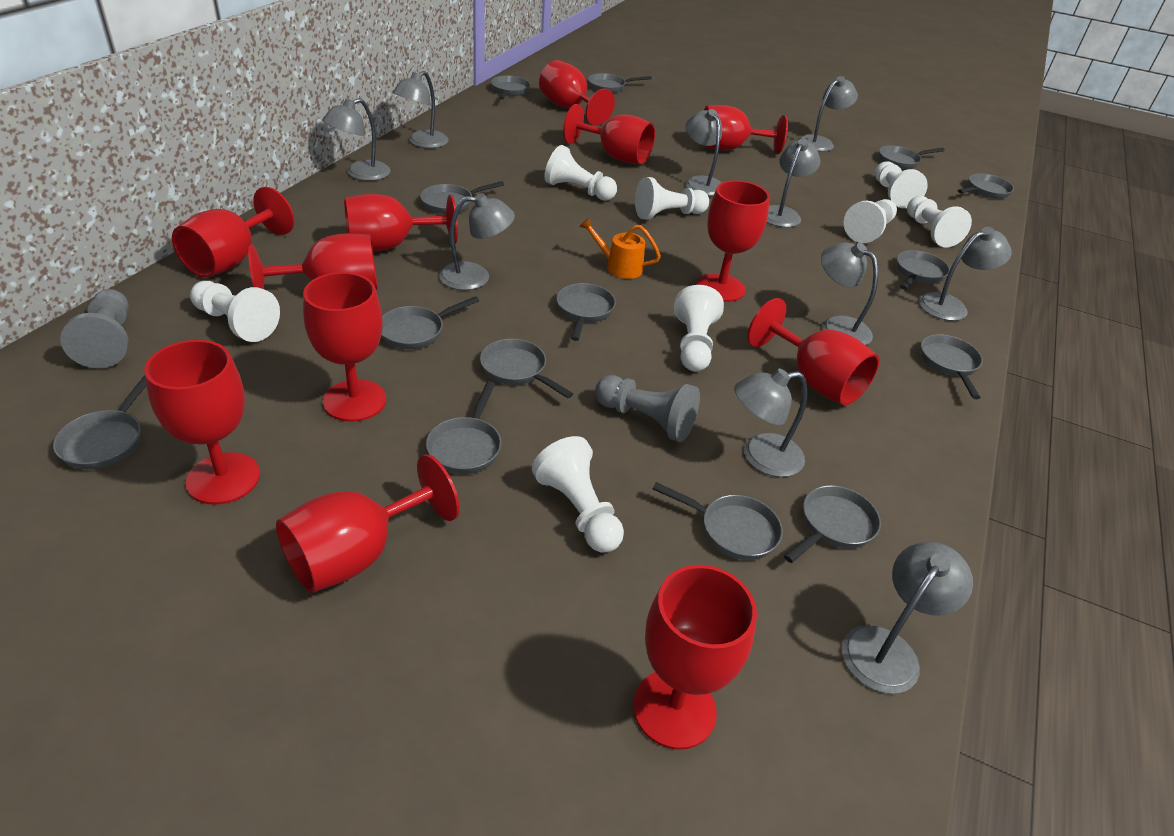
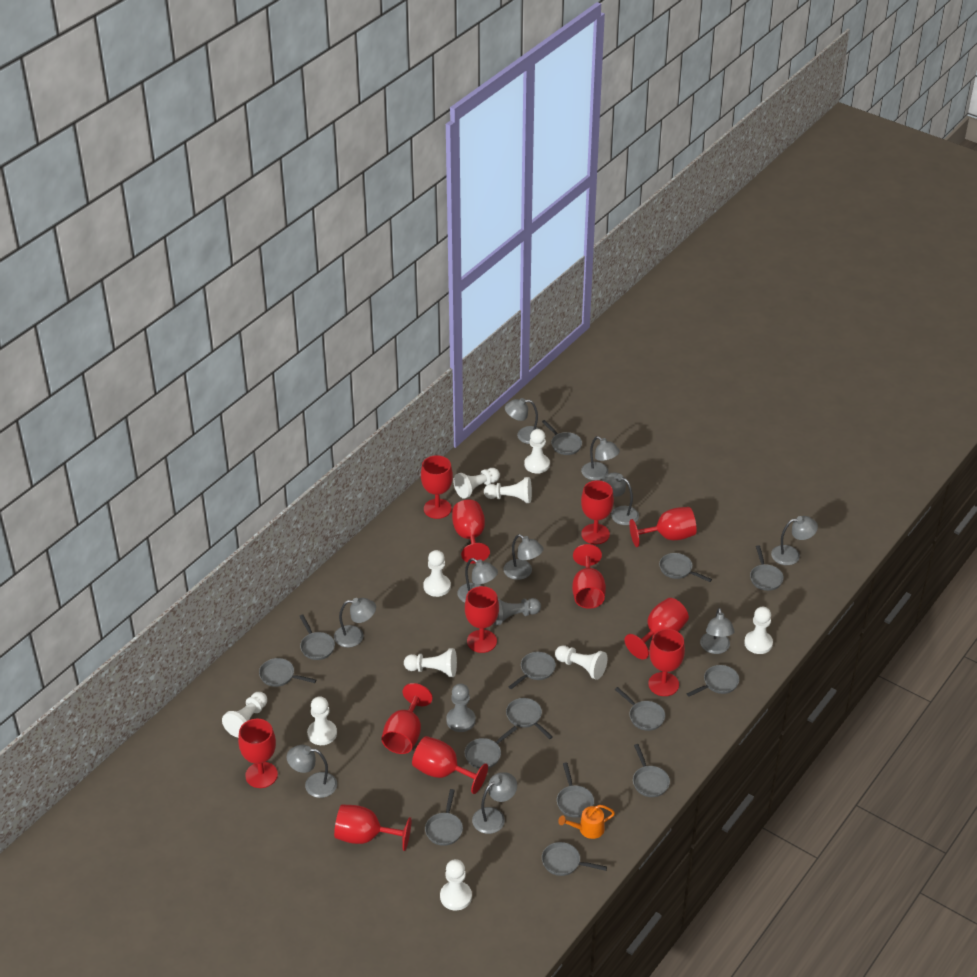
white pawn: 8 -> 10

